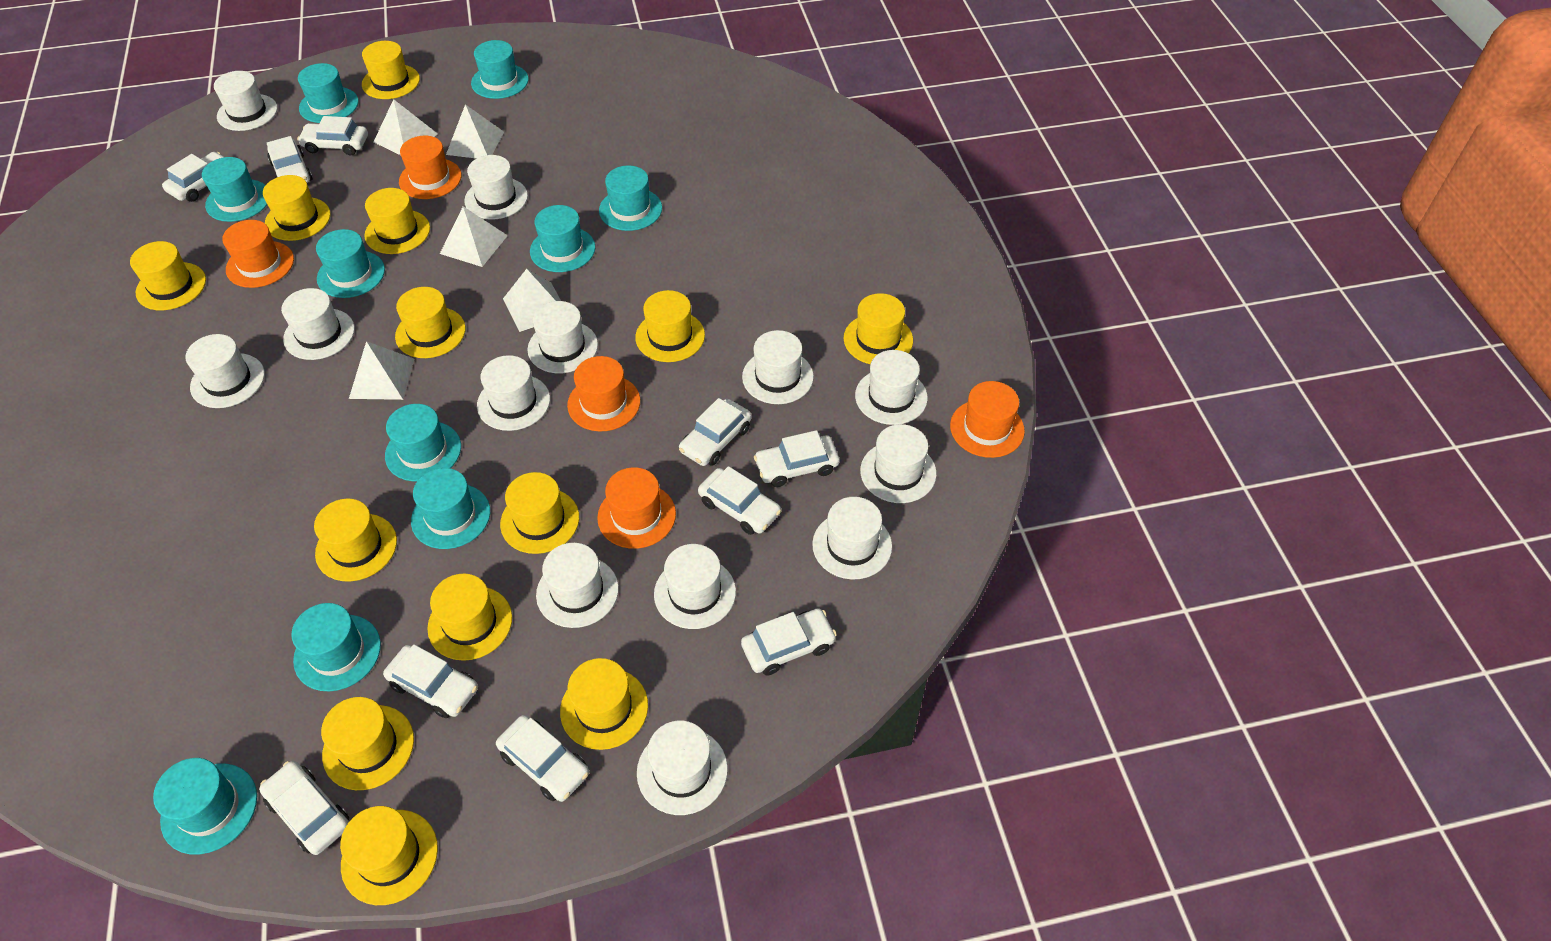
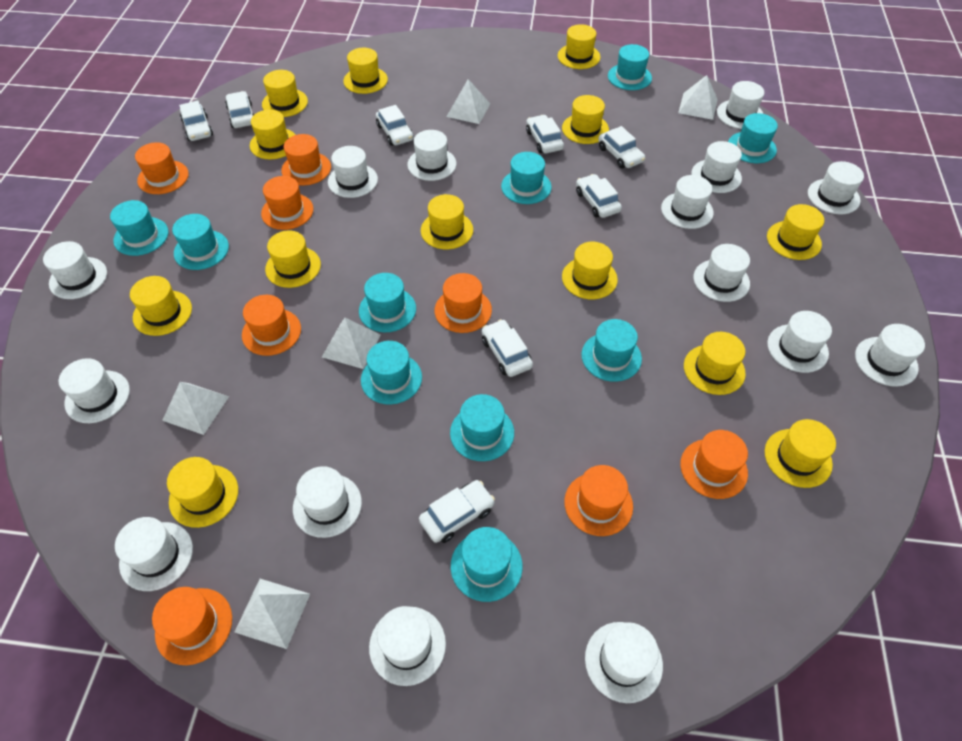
orange hat: 5 -> 8
white car: 10 -> 8
white hat: 13 -> 15

